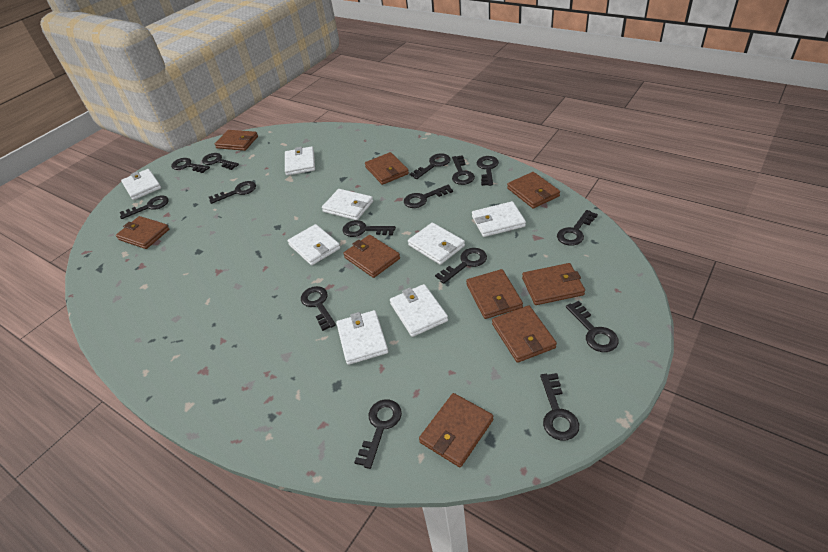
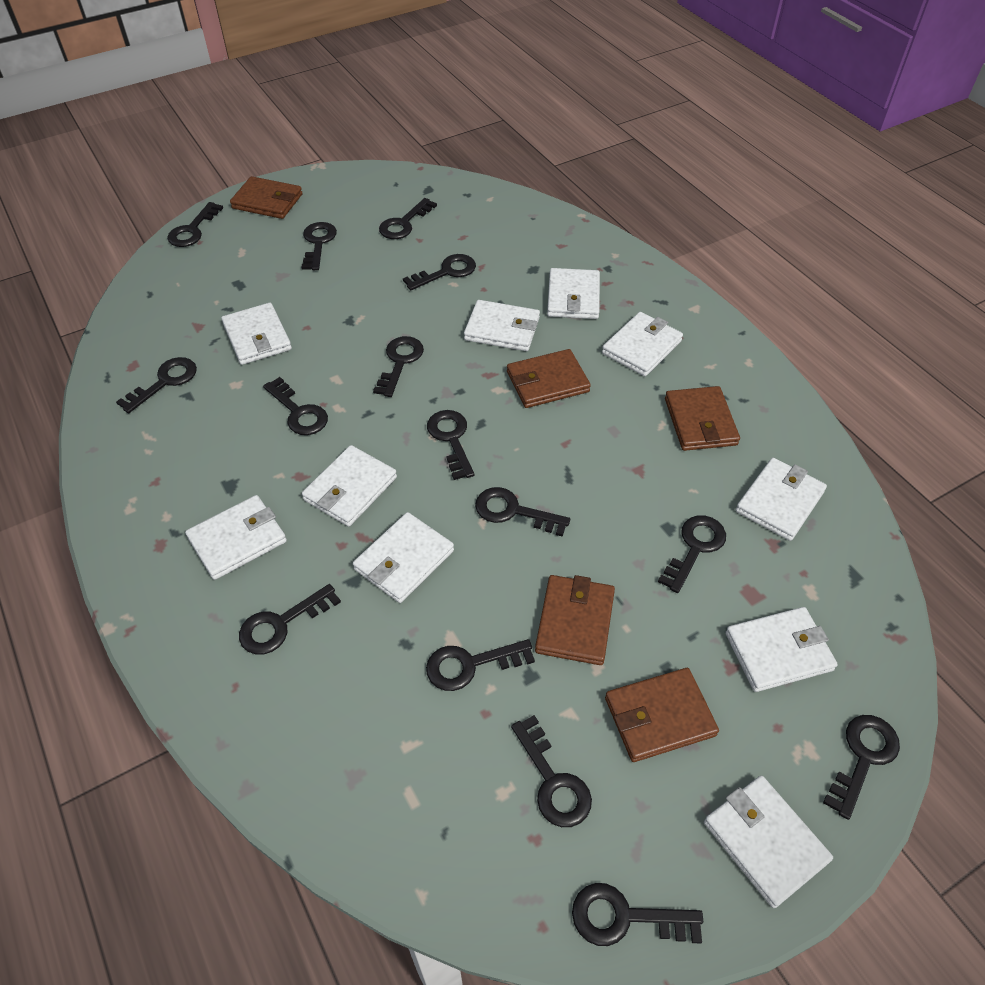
brown wallet: 9 -> 5
white wallet: 8 -> 10

